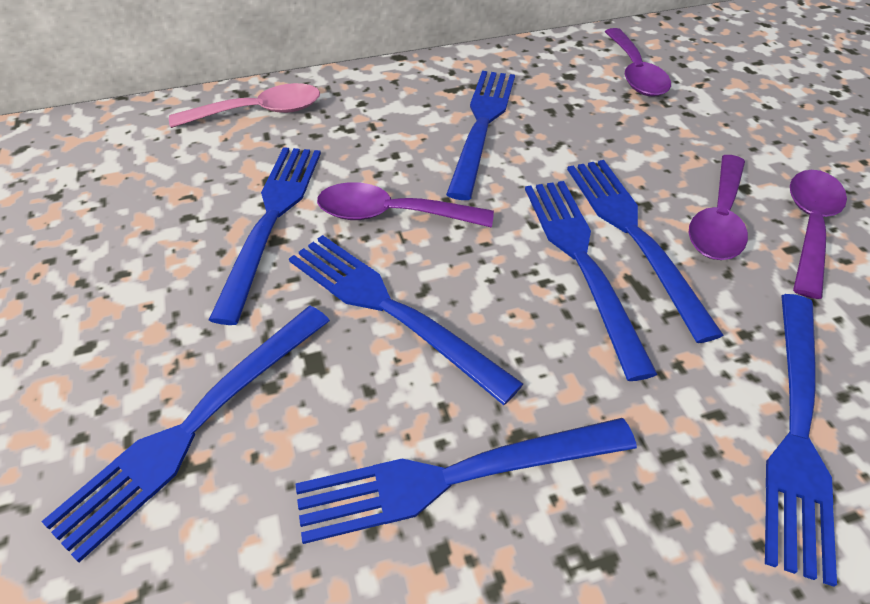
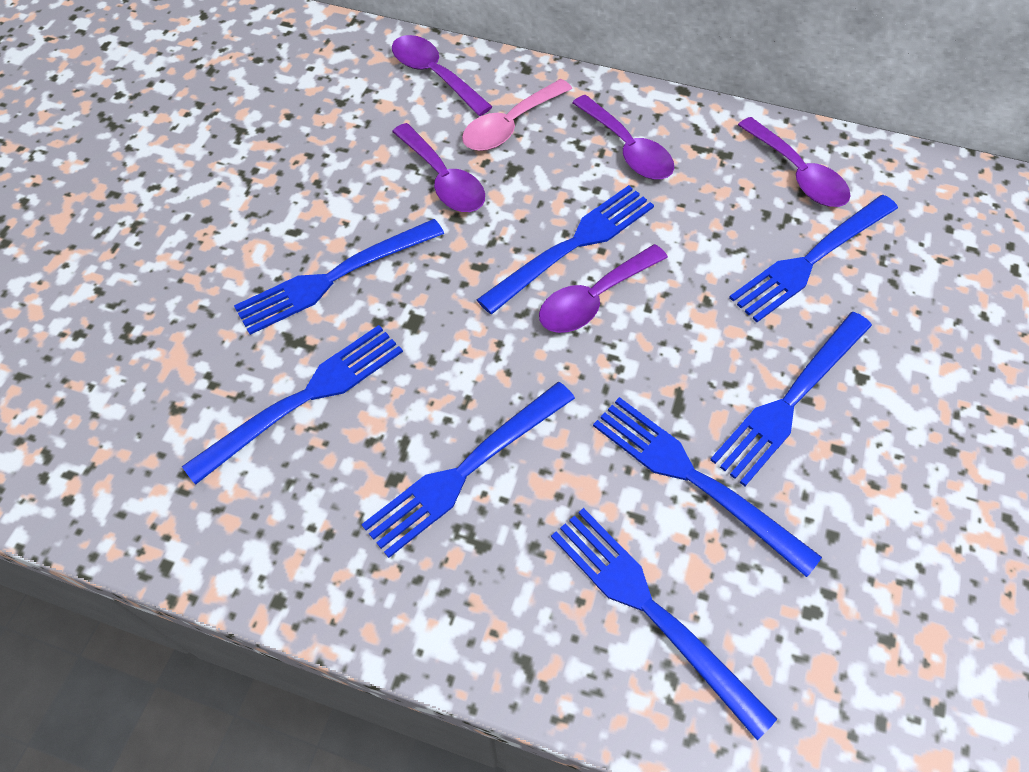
purple spoon: 4 -> 5

